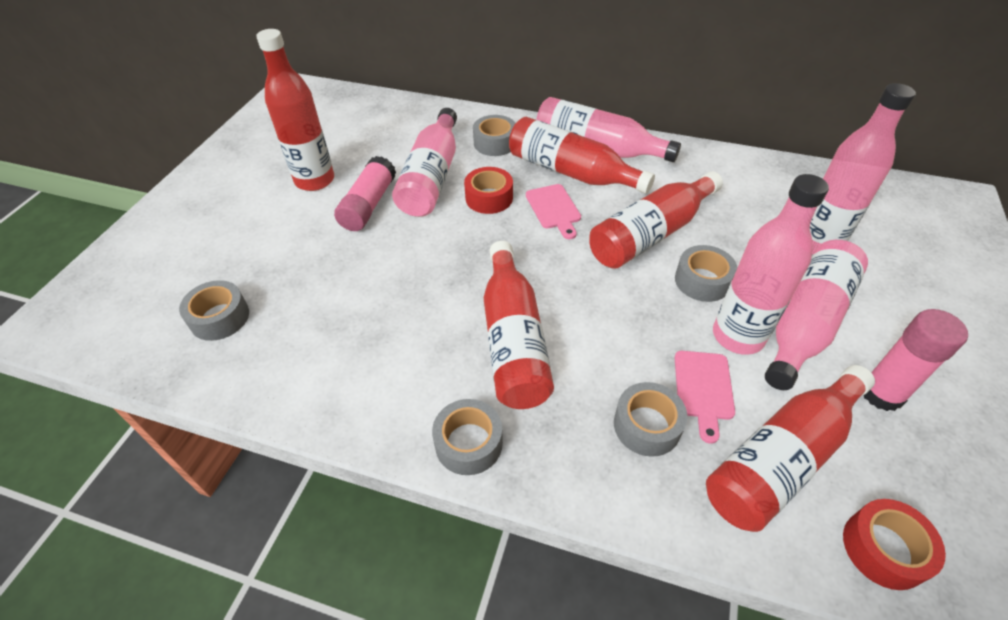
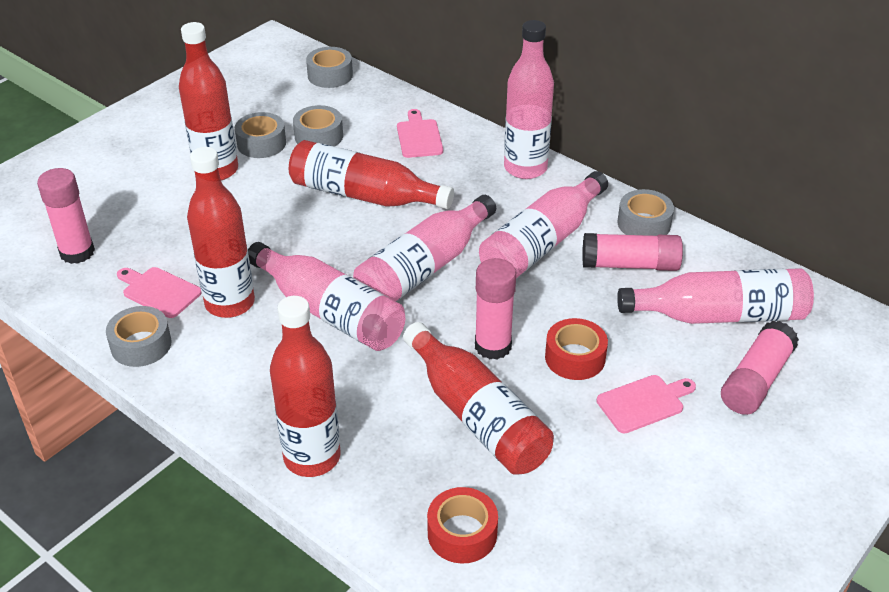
pink cutting board: 2 -> 3
pink glue stick: 2 -> 4

